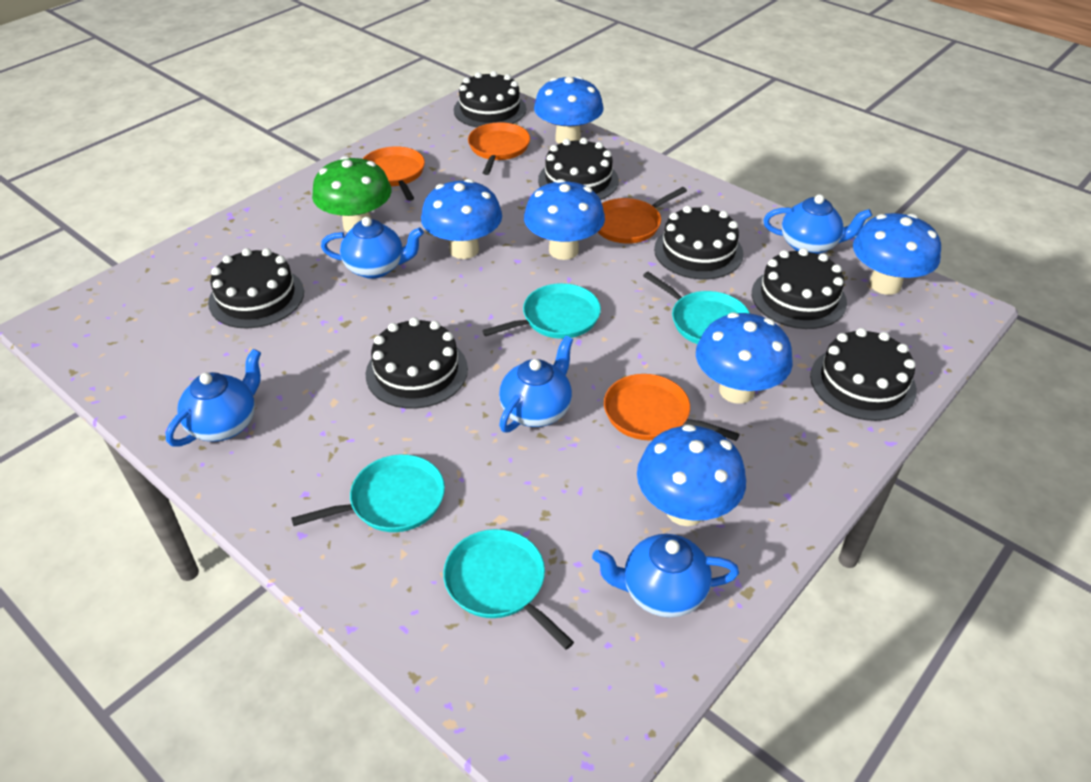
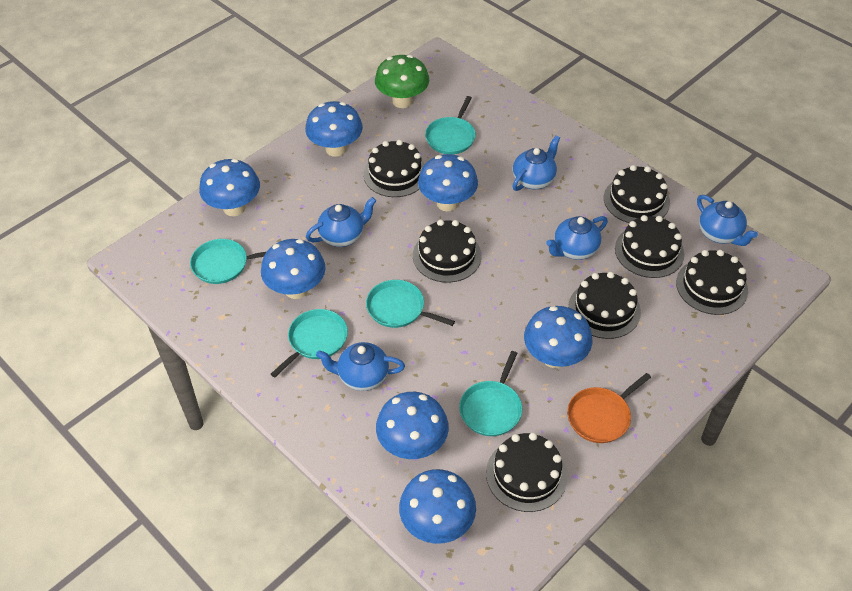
blue mushroom: 6 -> 7
orange pan: 4 -> 1
turquoise pan: 4 -> 5

